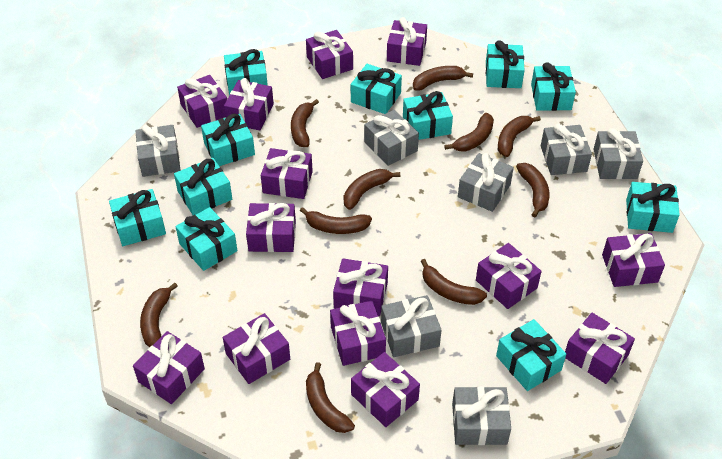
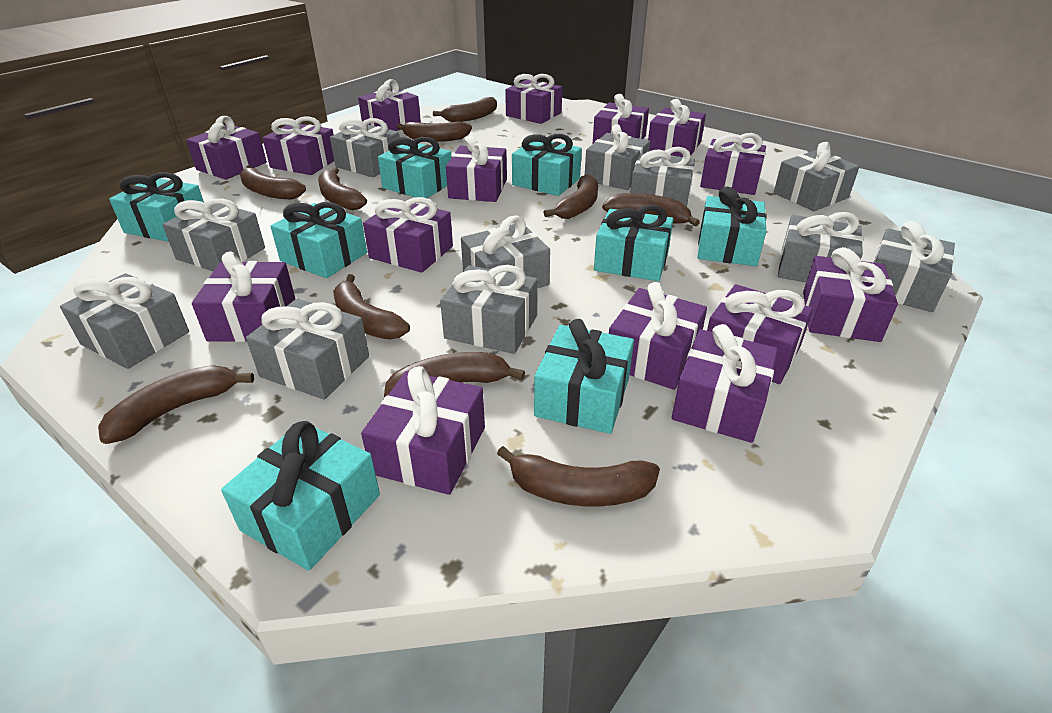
grey gift: 7 -> 11
purple gift: 14 -> 15
turquoise gift: 11 -> 8

